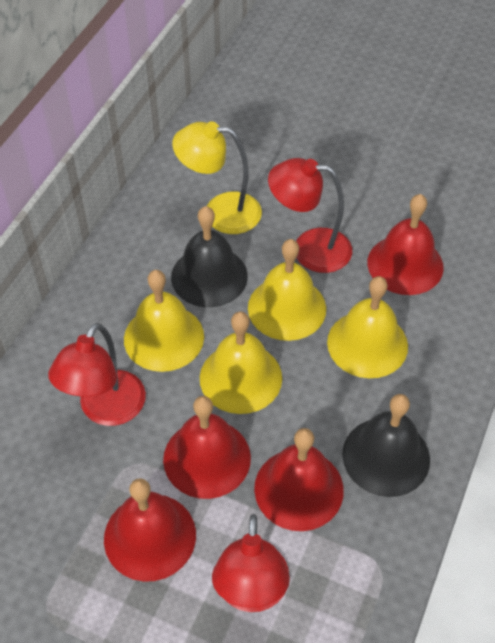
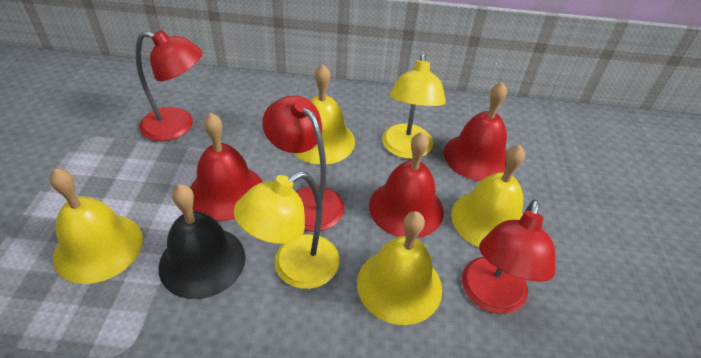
black bell: 2 -> 1
red bell: 4 -> 3
yellow lamp: 1 -> 2

